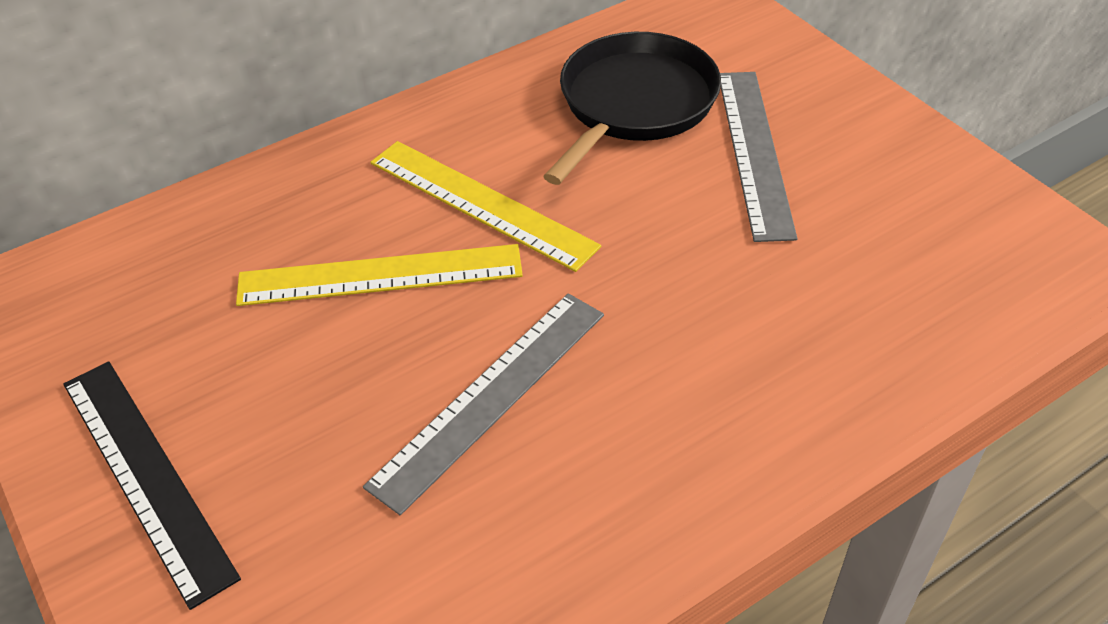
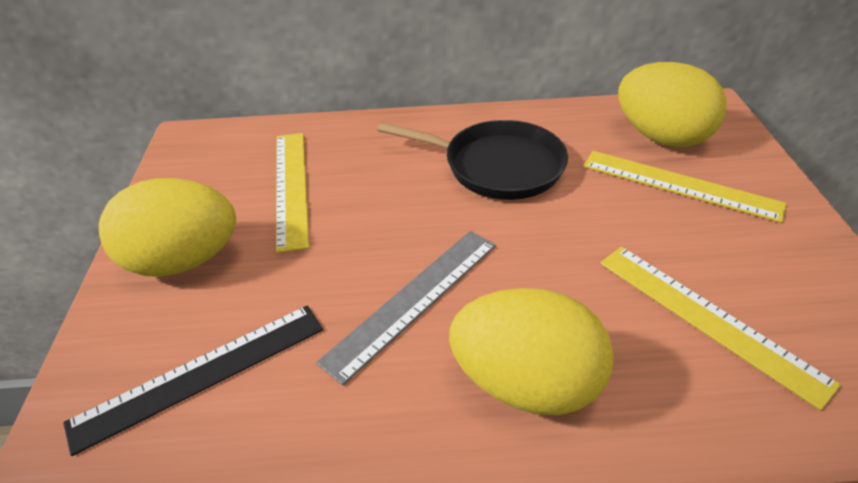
grey ruler: 2 -> 1
yellow egg: 0 -> 3
yellow ruler: 2 -> 3

